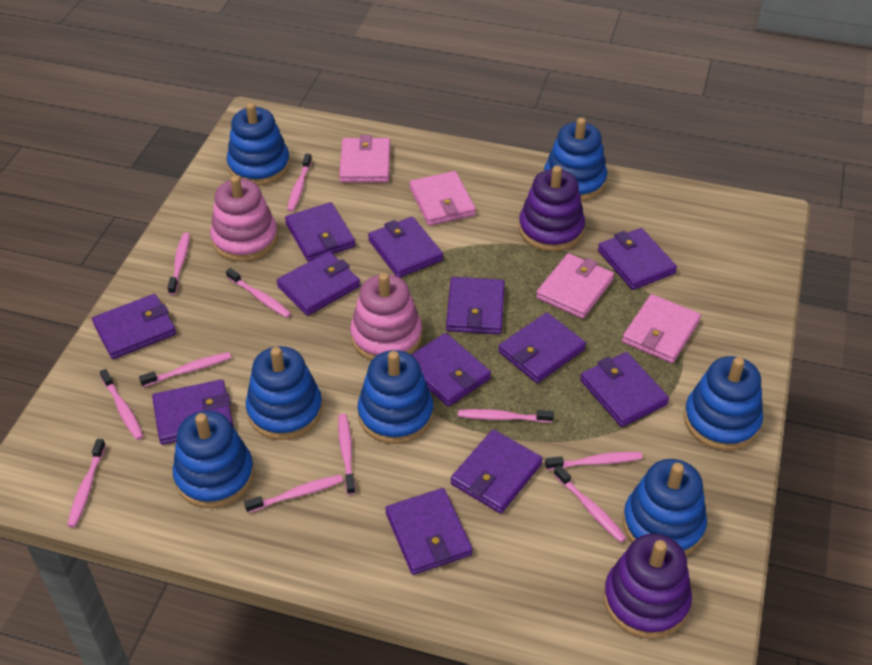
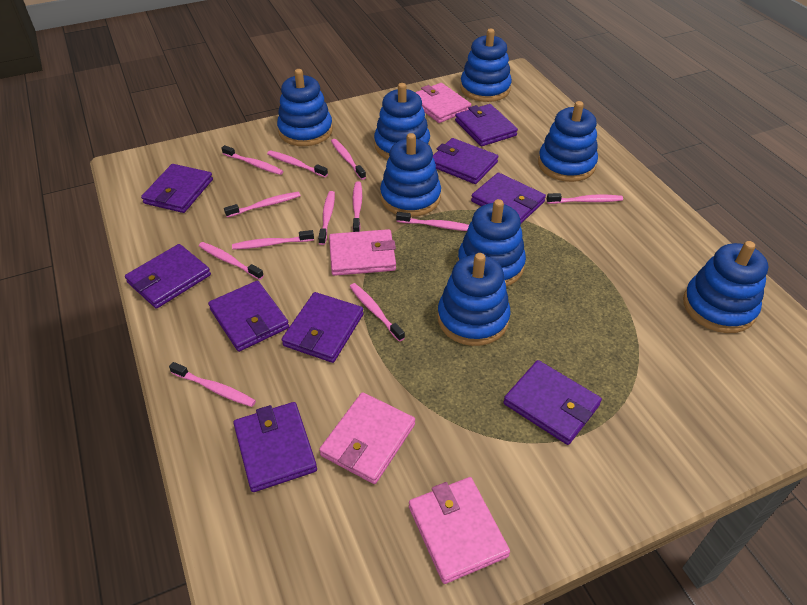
blue stacking toy: 7 -> 8
pink stacking toy: 2 -> 0
pink toothbrush: 11 -> 12
purple stacking toy: 2 -> 0
purple wallet: 12 -> 9

